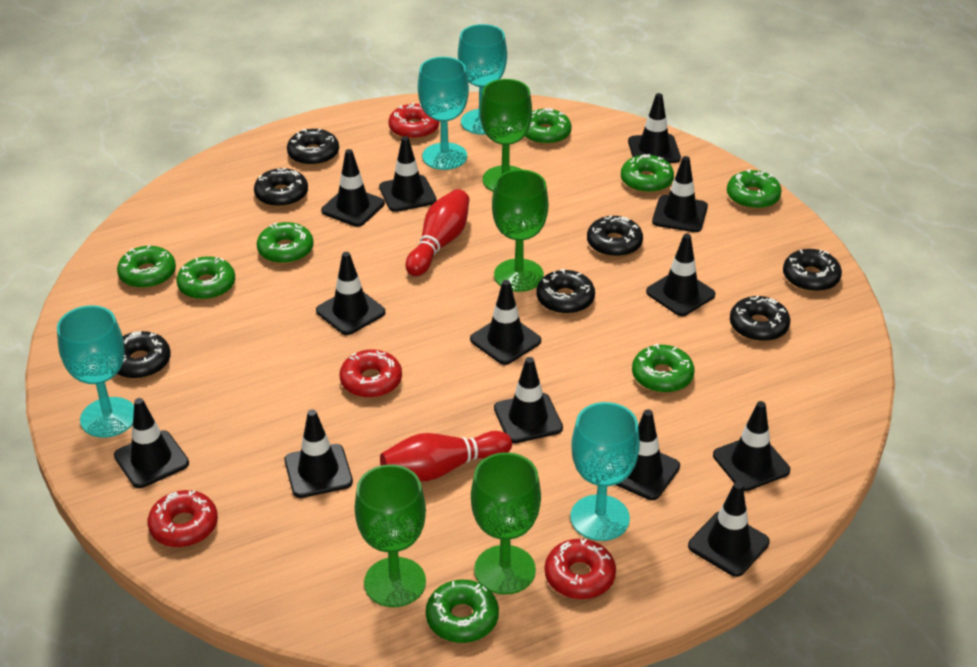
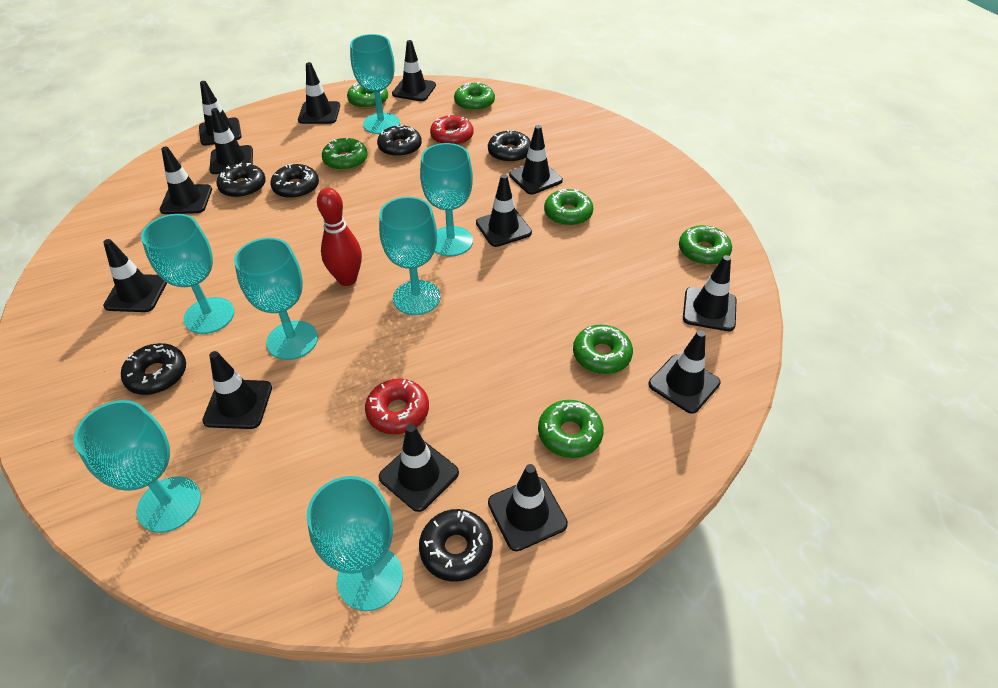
black donut: 7 -> 6
green donut: 8 -> 7
green goblet: 4 -> 0
red bowling pin: 2 -> 1
red donut: 4 -> 2
turquoise goblet: 4 -> 7

